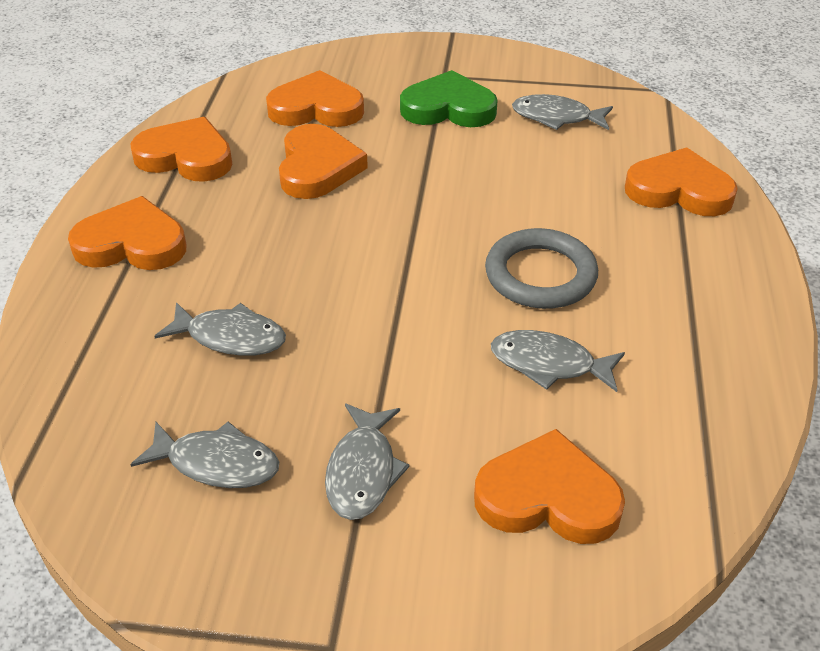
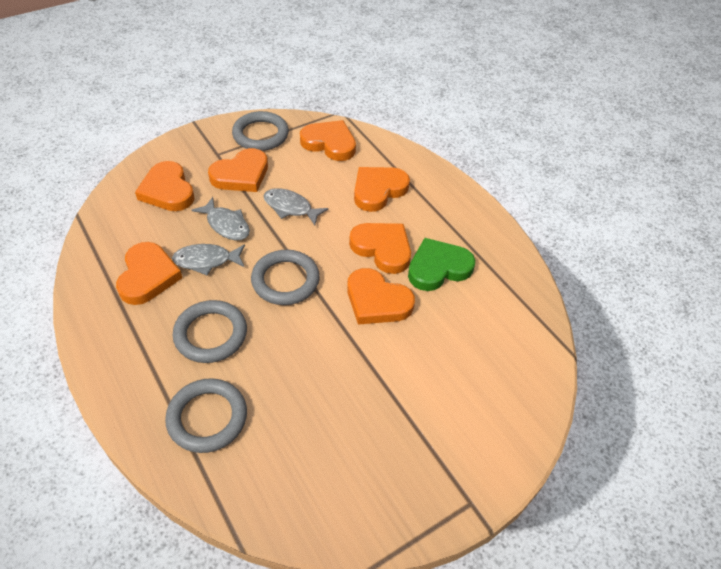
grey fish: 5 -> 3
grey ring: 1 -> 4
orange heart: 6 -> 7

